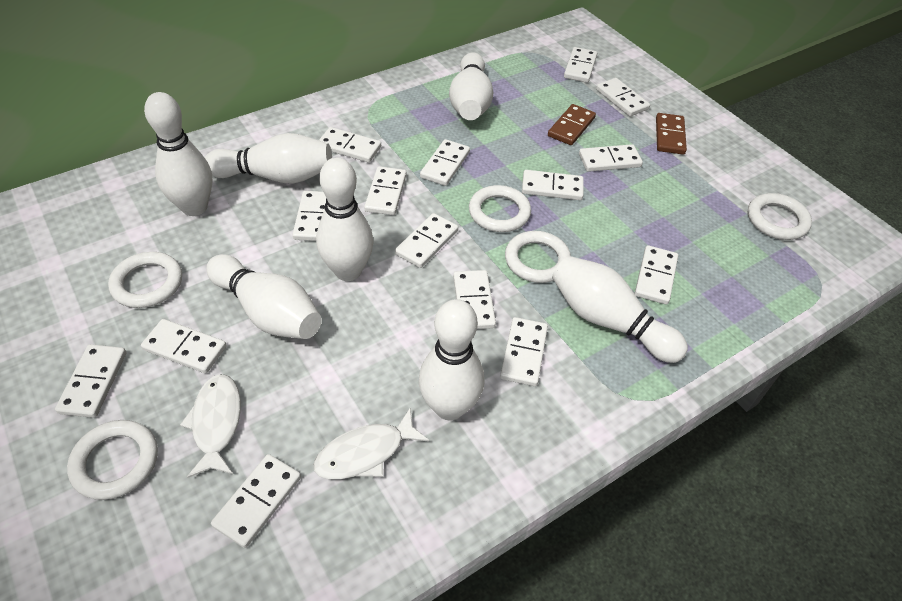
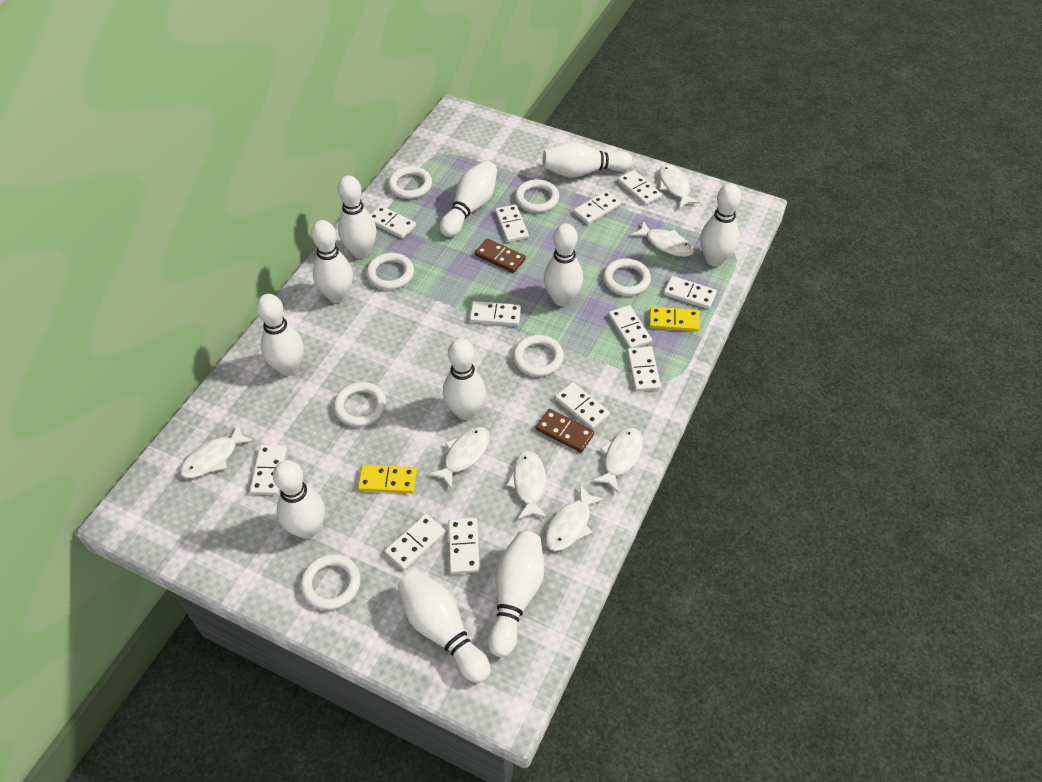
white bowling pin: 7 -> 11
white domino: 15 -> 12
white fish: 2 -> 7
white ring: 5 -> 7
yellow domino: 0 -> 2

